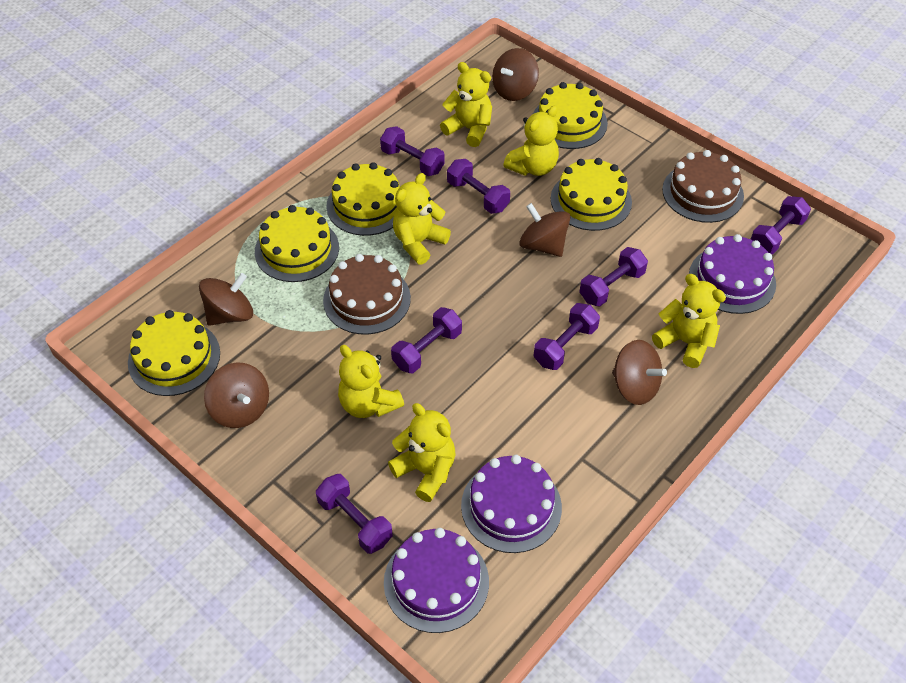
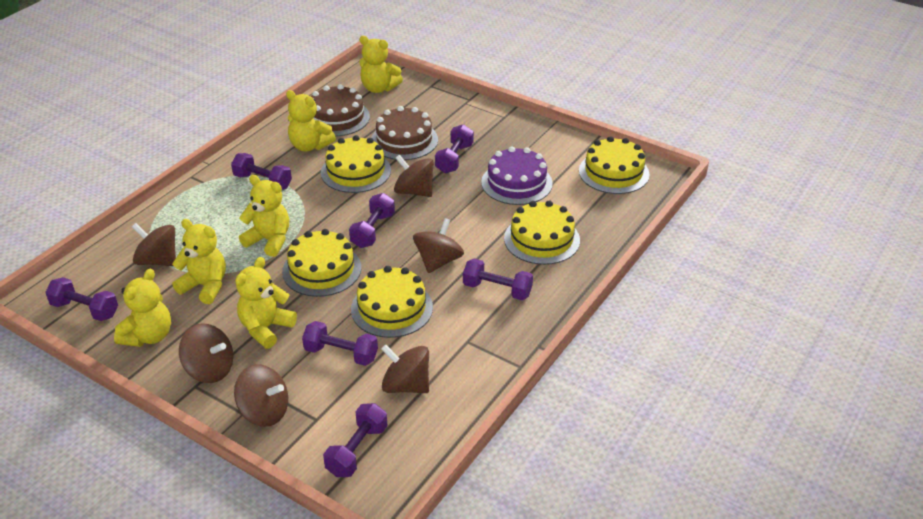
brown spinning top: 5 -> 6
purple cake: 3 -> 1

